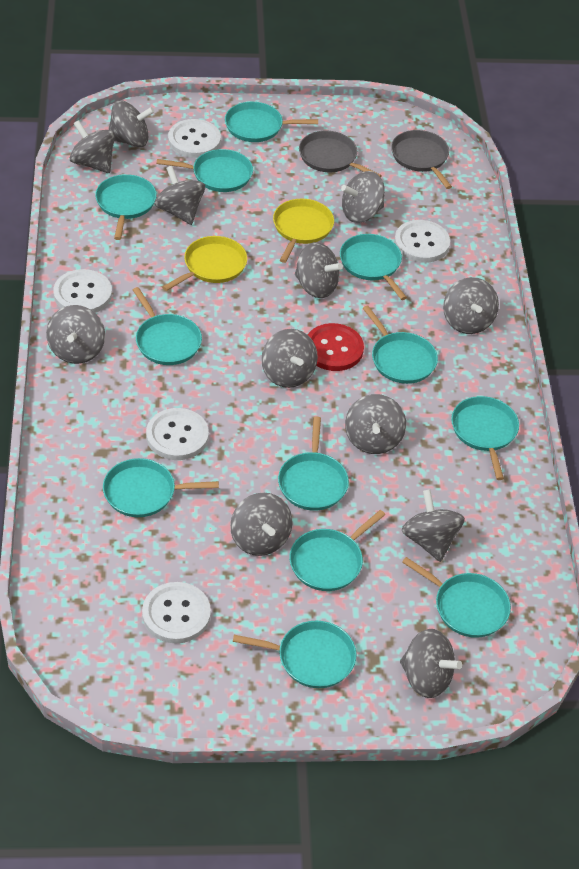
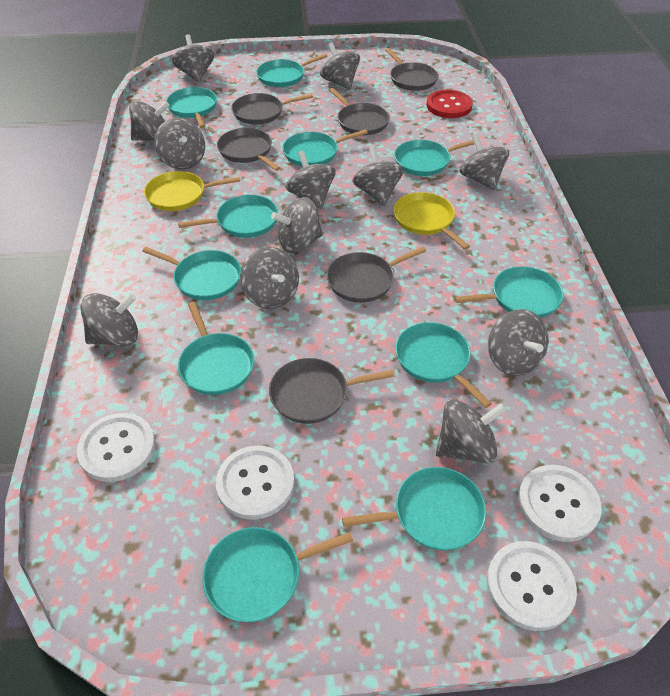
grey pan: 2 -> 6
turquoise pan: 12 -> 11
white button: 5 -> 4

